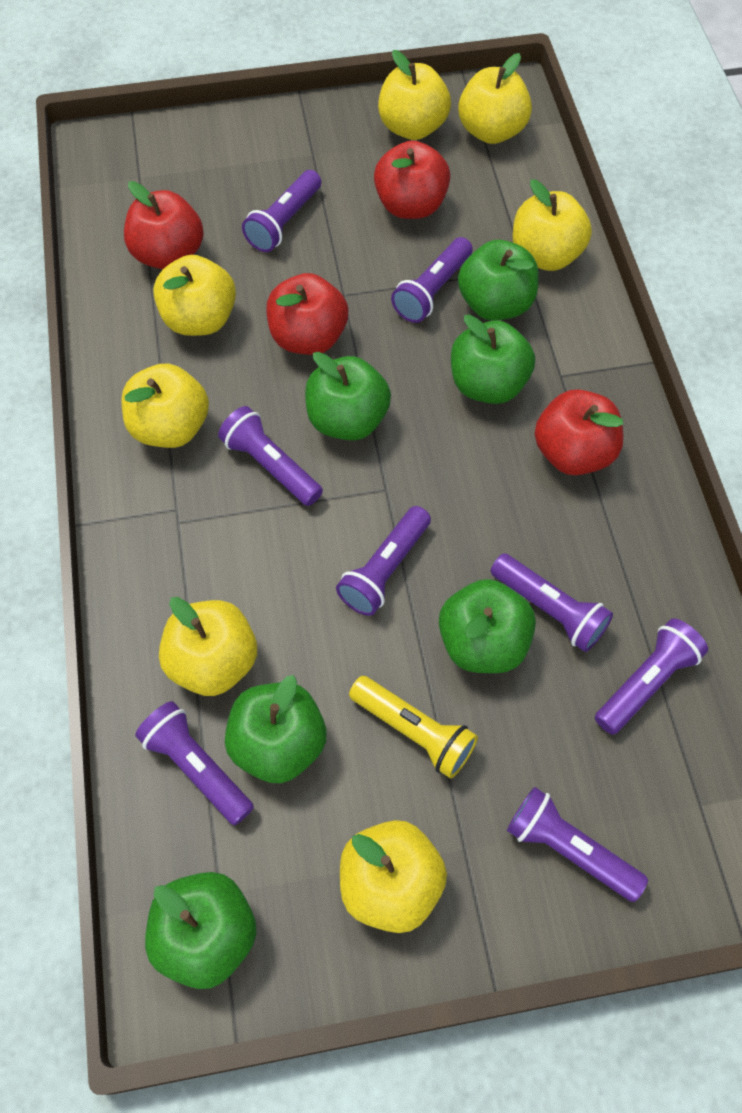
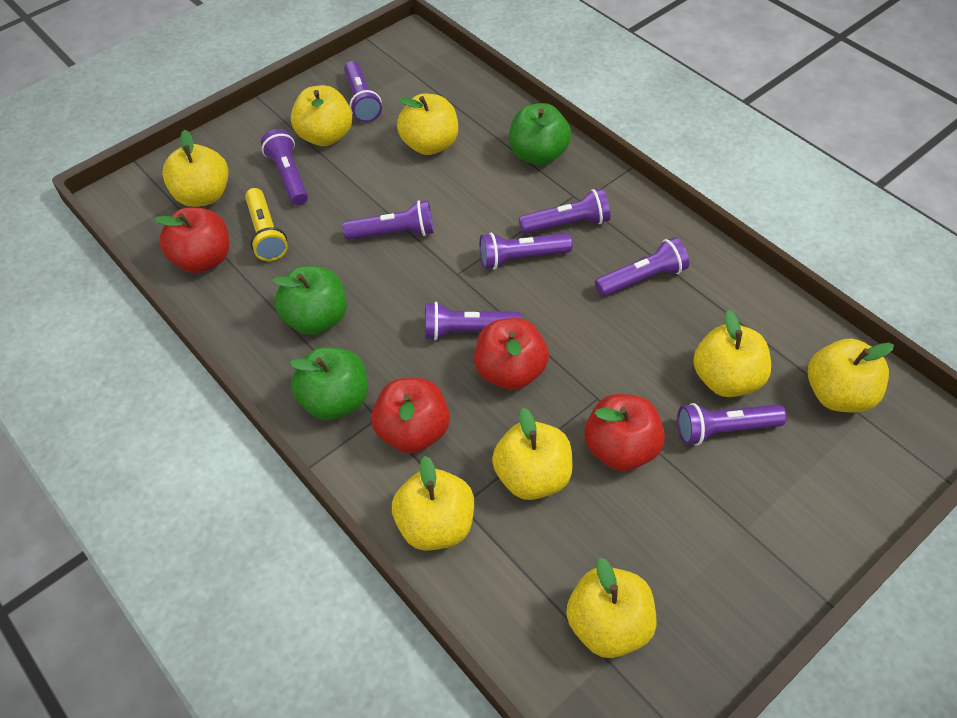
green apple: 6 -> 3
yellow apple: 7 -> 8

